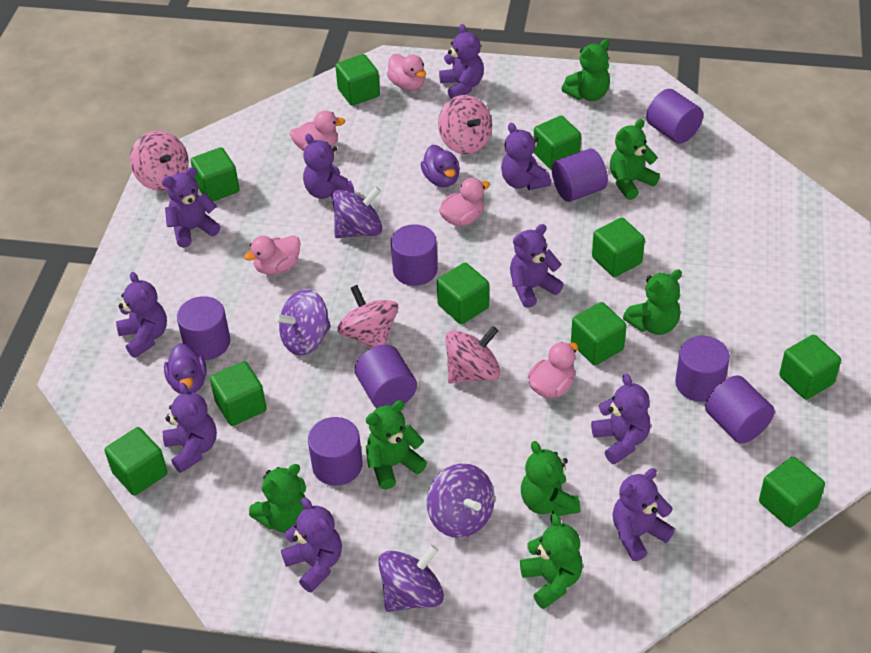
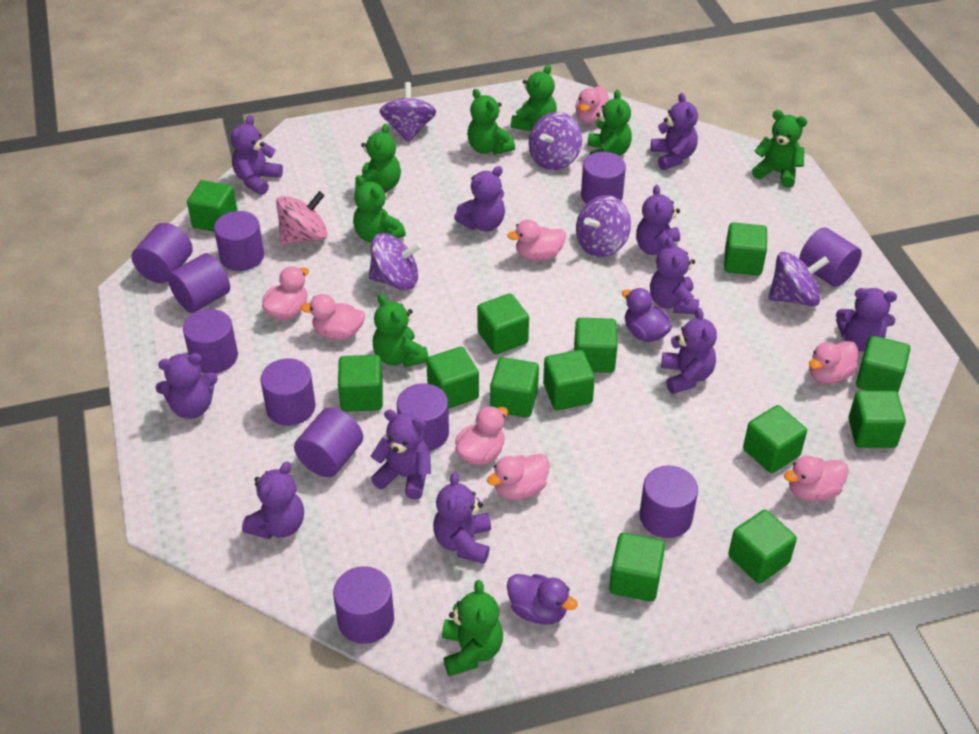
green cube: 10 -> 13
green teddy bear: 7 -> 8
pink duck: 5 -> 8
pink spinning top: 4 -> 1
purple cylinder: 8 -> 11
purple spinning top: 4 -> 5
purple teddy bear: 10 -> 11

